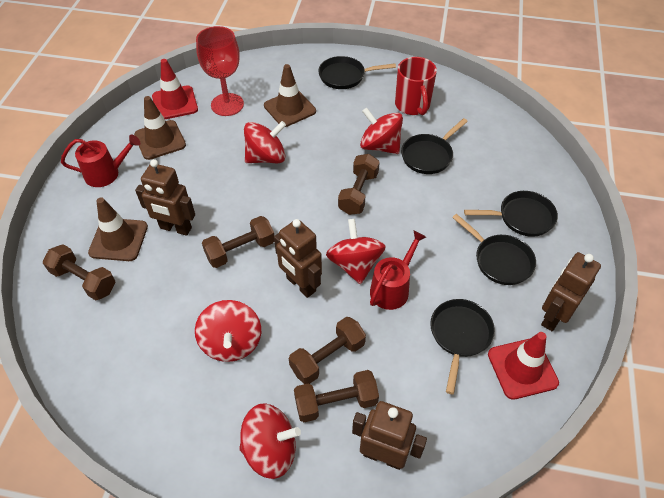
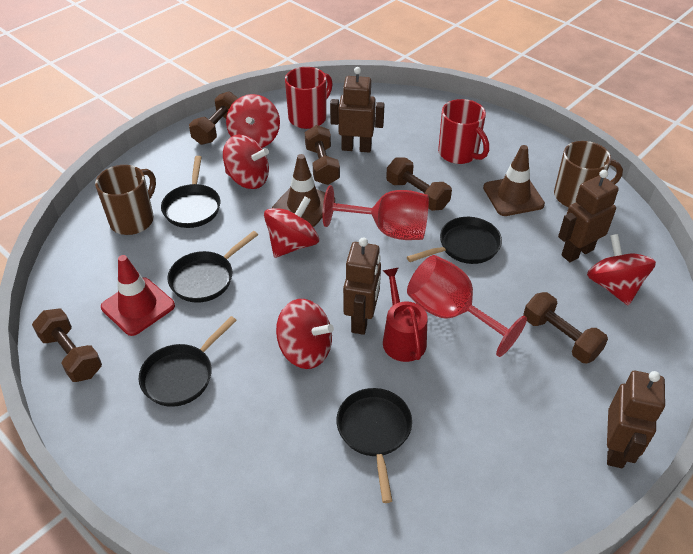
brown mug: 0 -> 2
brown traffic cone: 3 -> 2
red goblet: 1 -> 2
red mug: 1 -> 2
red traffic cone: 2 -> 1
red watering can: 2 -> 1

